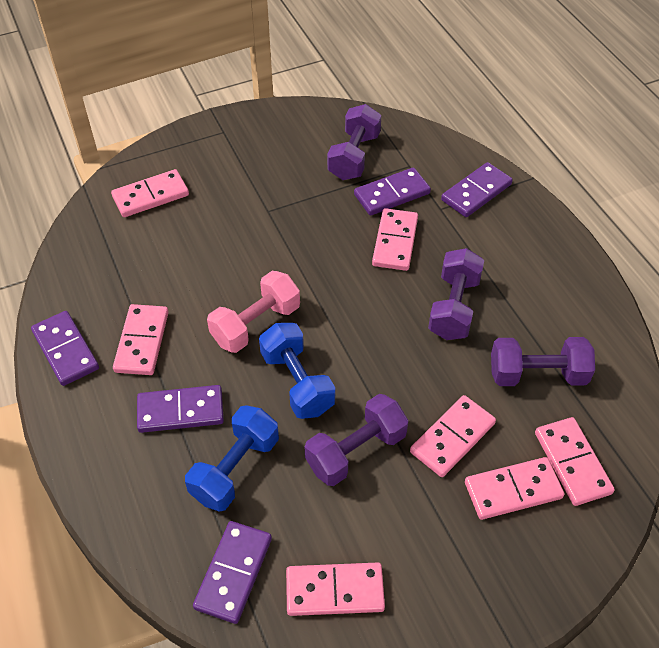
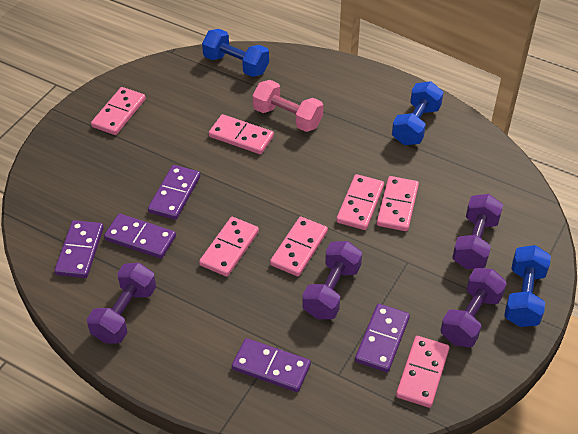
blue dumbbell: 2 -> 3

